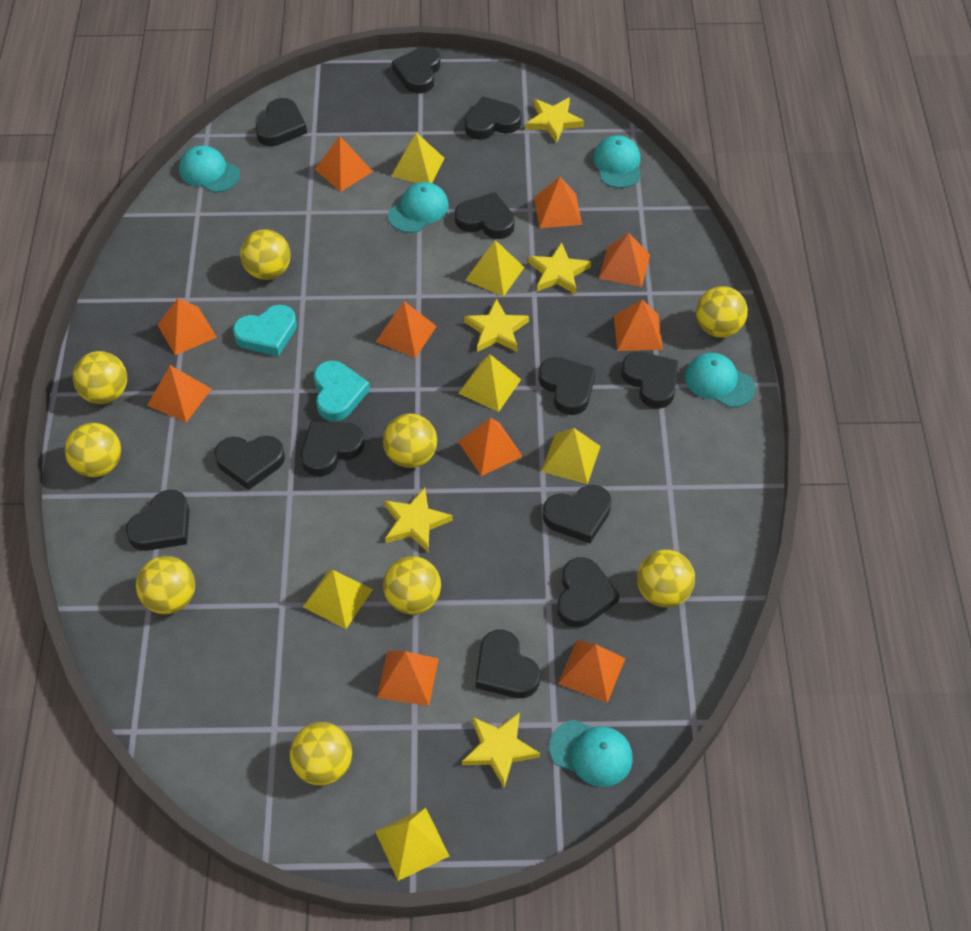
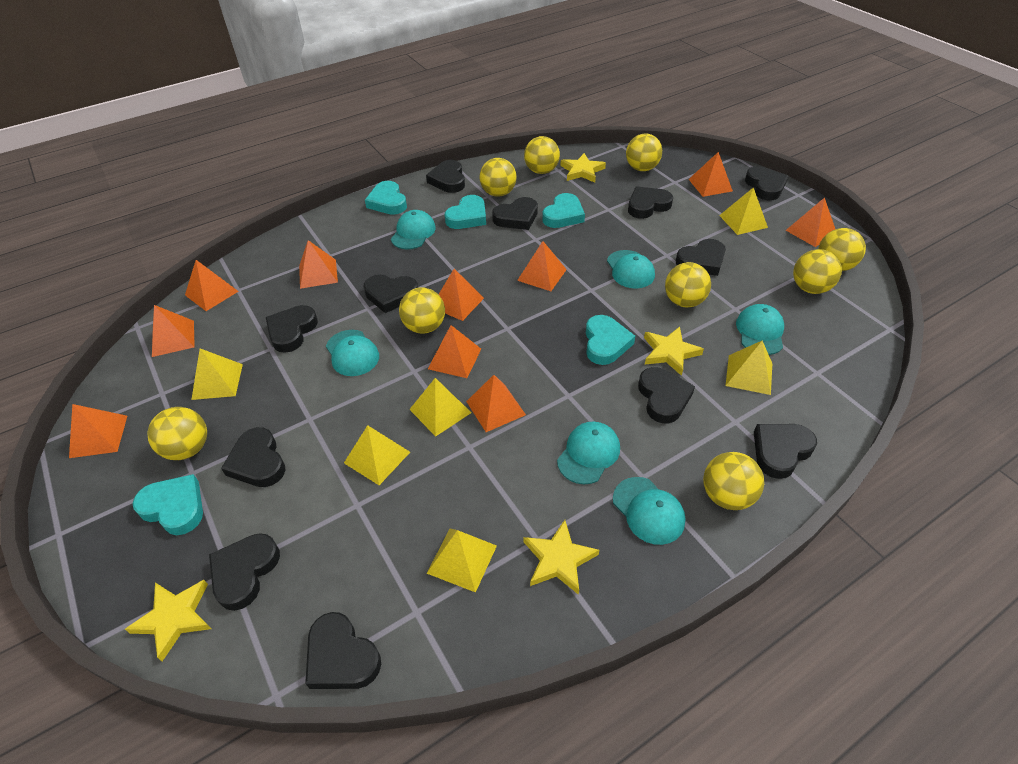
turquoise cap: 5 -> 6
turquoise heart: 2 -> 5
yellow star: 5 -> 4

